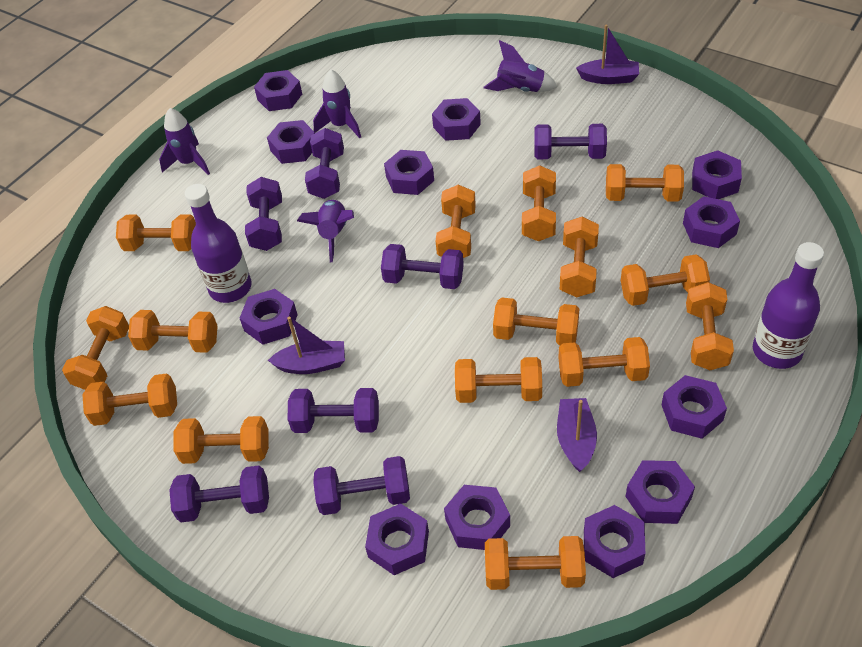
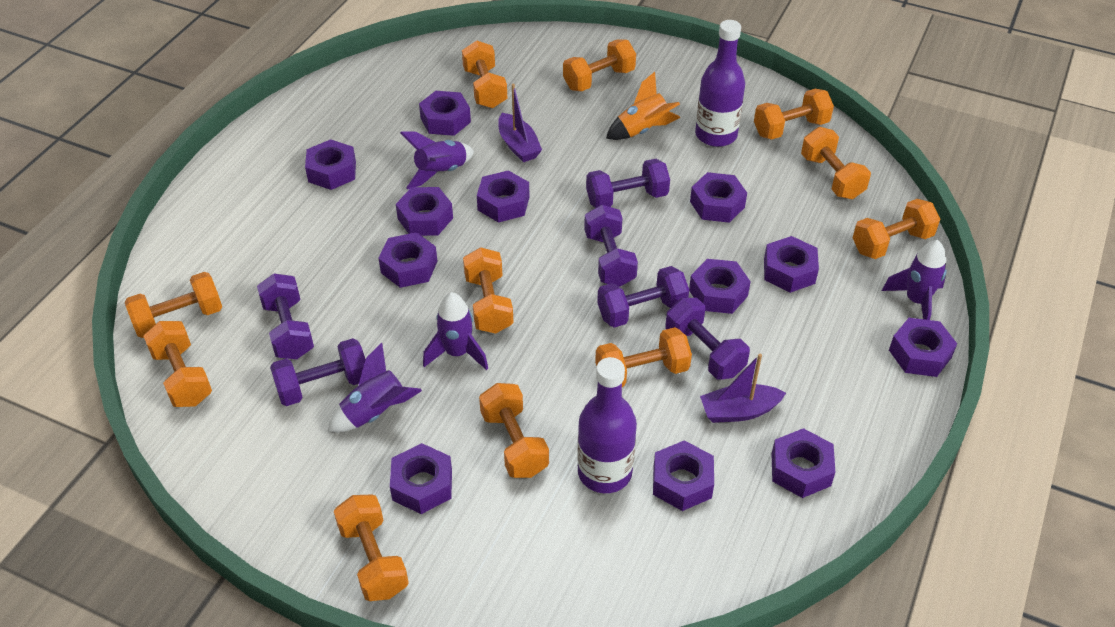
orange dumbbell: 15 -> 11
orange rocket: 0 -> 1
purple boat: 3 -> 2
purple dumbbell: 7 -> 6

